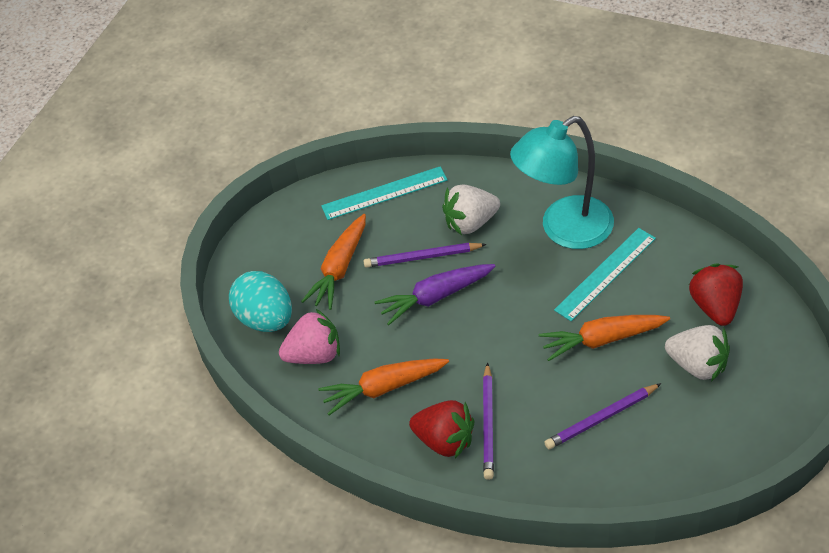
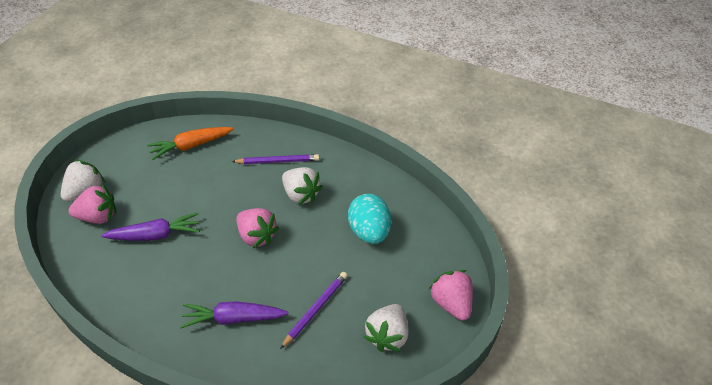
orange carrot: 3 -> 1
pink strawberry: 1 -> 3
purple carrot: 1 -> 2
purple pencil: 3 -> 2
red strawberry: 2 -> 0
turquoise lamp: 1 -> 0
turquoise ruler: 2 -> 0
white strawberry: 2 -> 3

